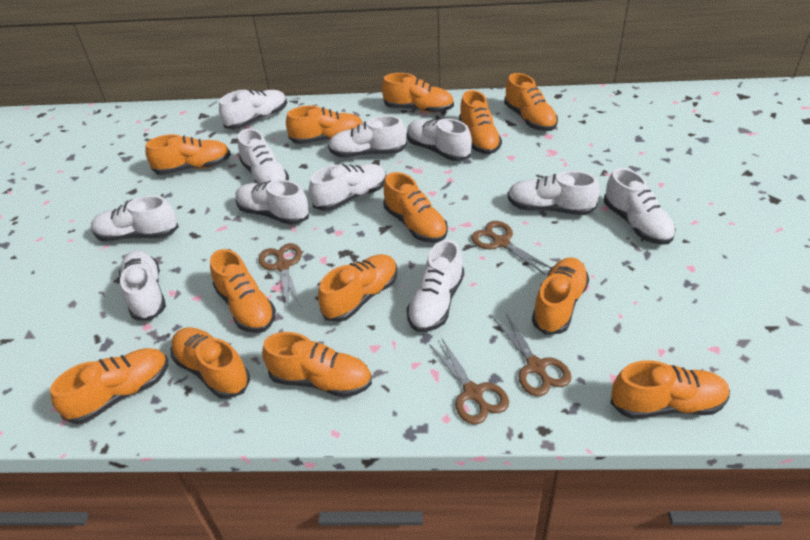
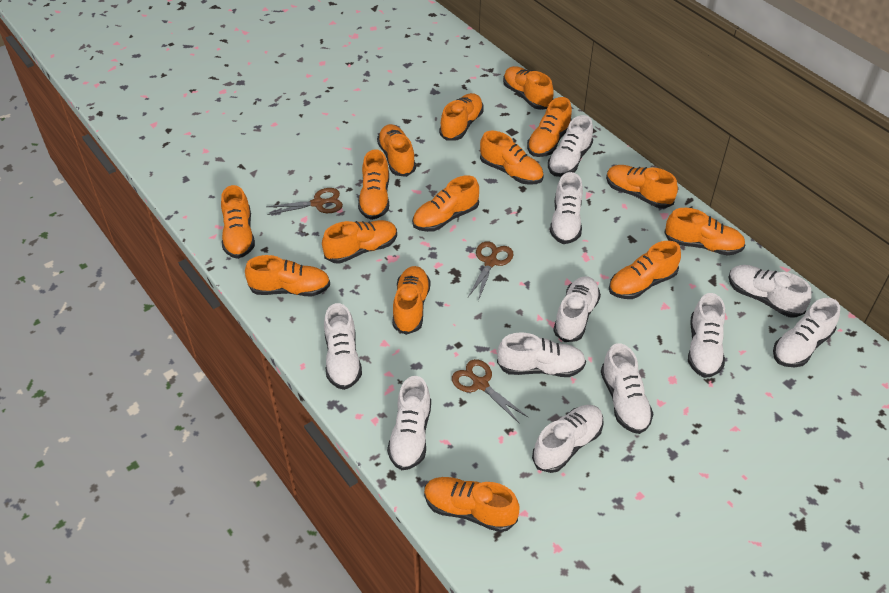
brown scissors: 4 -> 3
orange shoe: 13 -> 15

